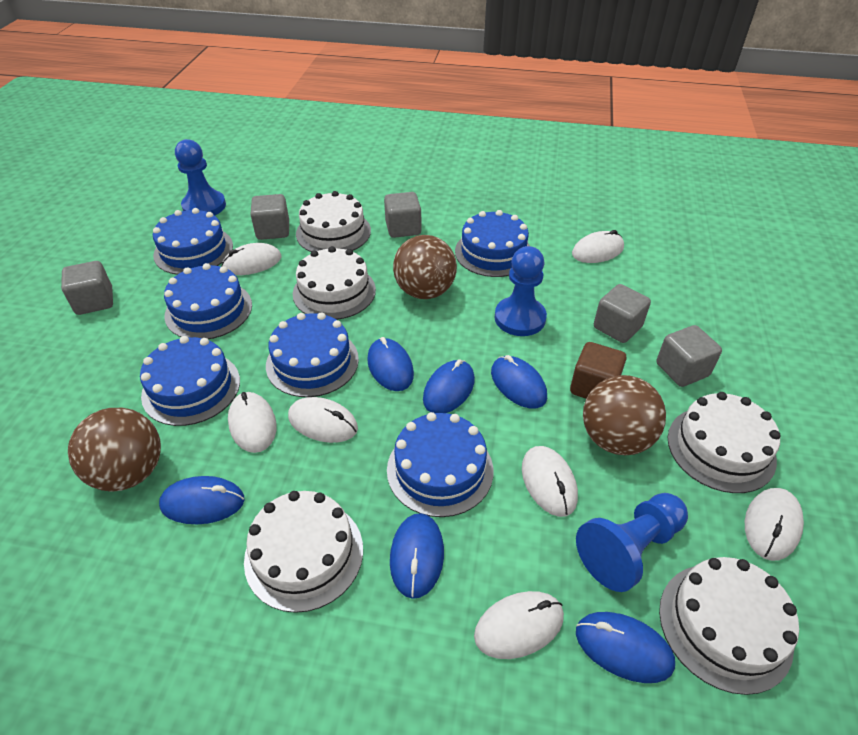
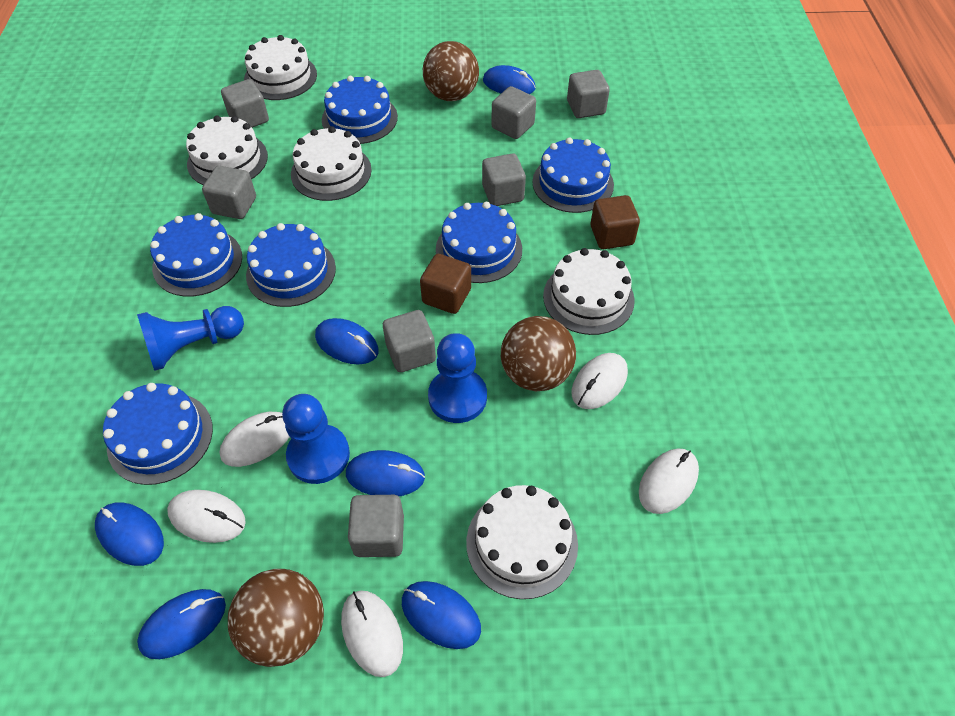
brown cube: 1 -> 2
grey cube: 5 -> 7
white mouse: 7 -> 5

